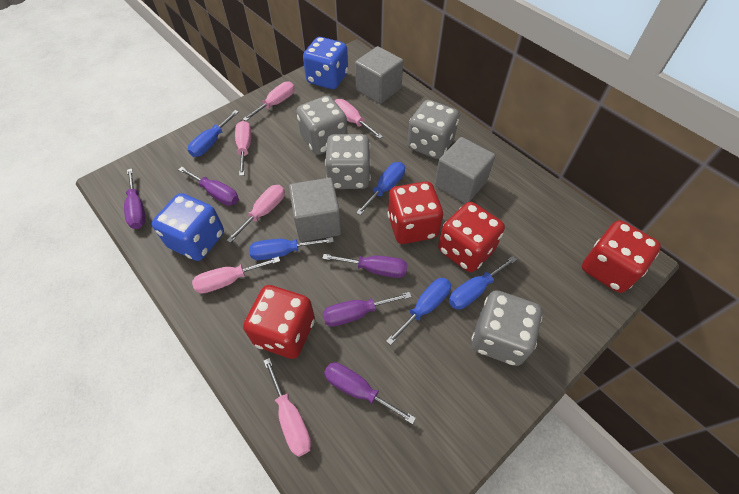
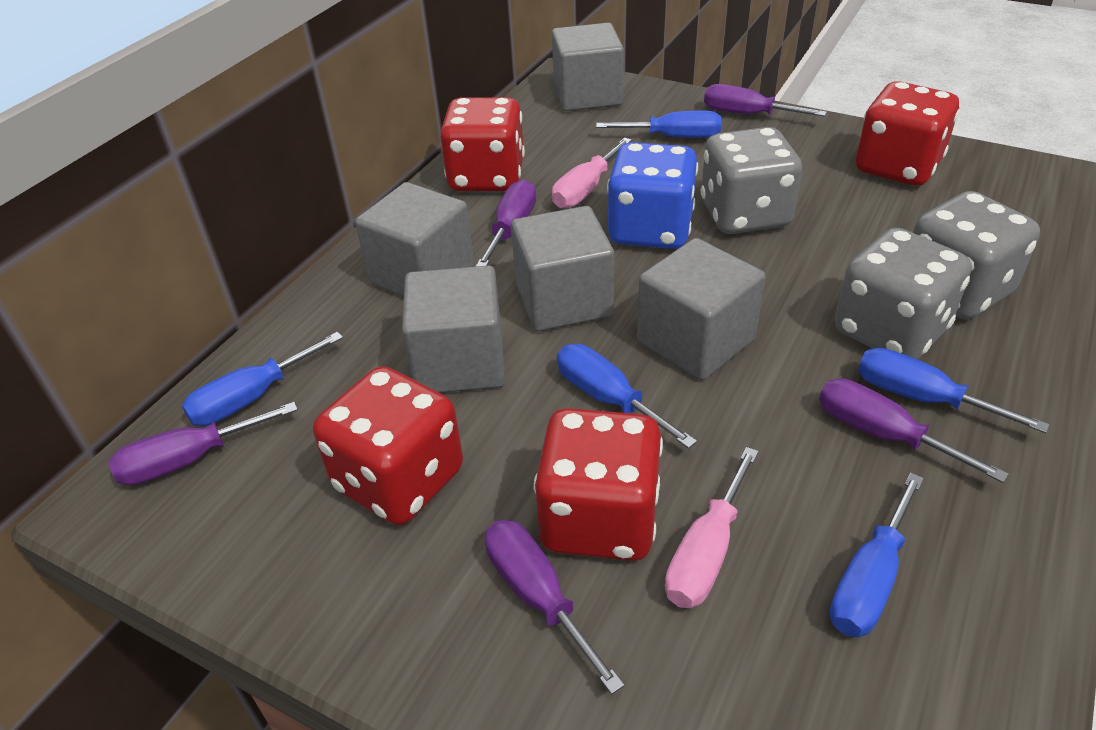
blue dice: 2 -> 1
grey cube: 3 -> 5
grey dice: 4 -> 3
pink screwdriver: 6 -> 2

